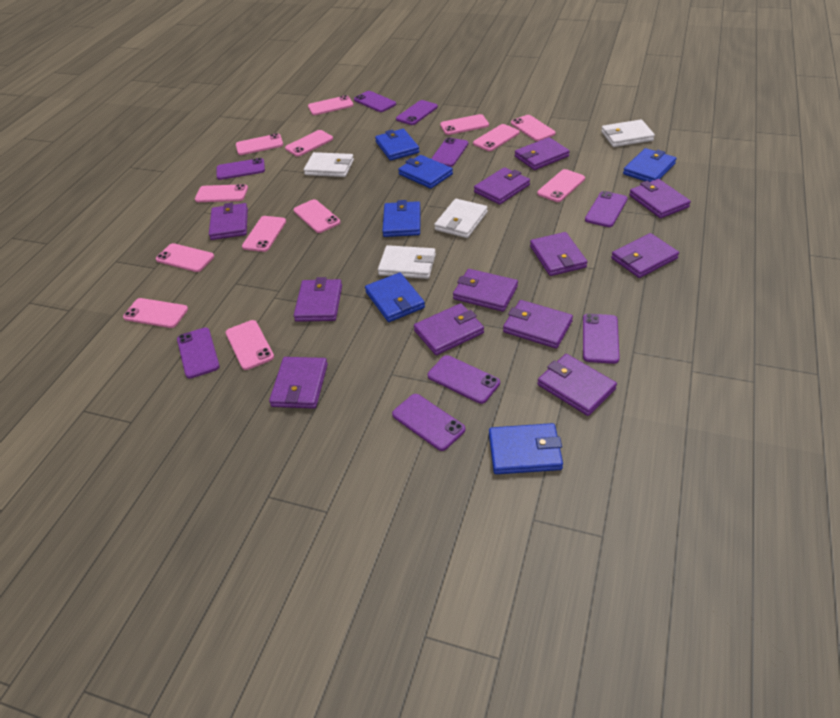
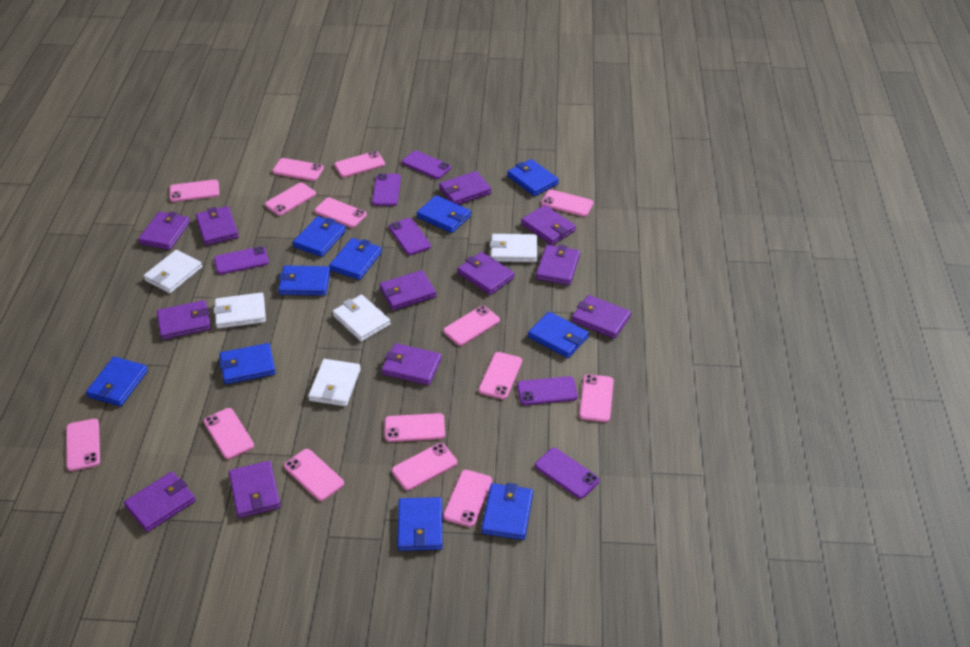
blue wallet: 6 -> 10
pink phone: 13 -> 15
purple phone: 9 -> 6
white wallet: 4 -> 5

